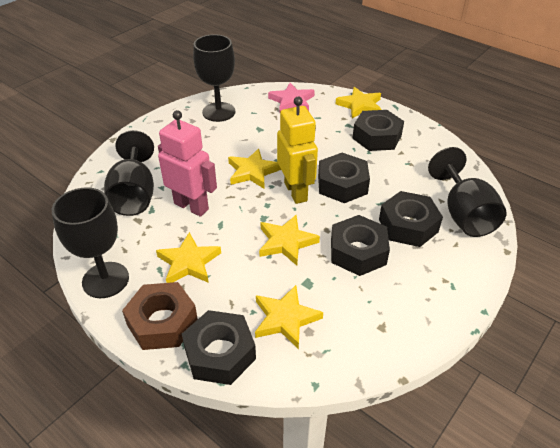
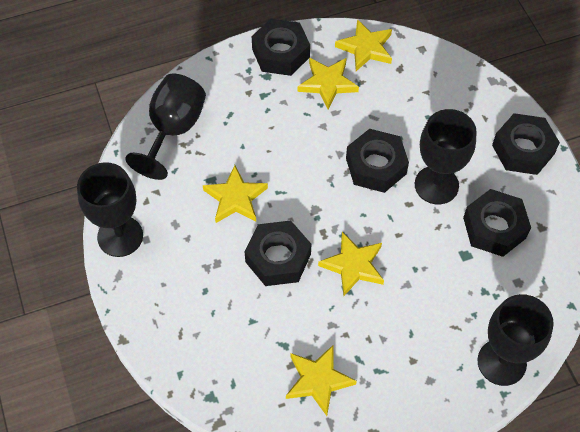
brown nut: 1 -> 0
pink robot: 1 -> 0
pink star: 1 -> 0
yellow robot: 1 -> 0

